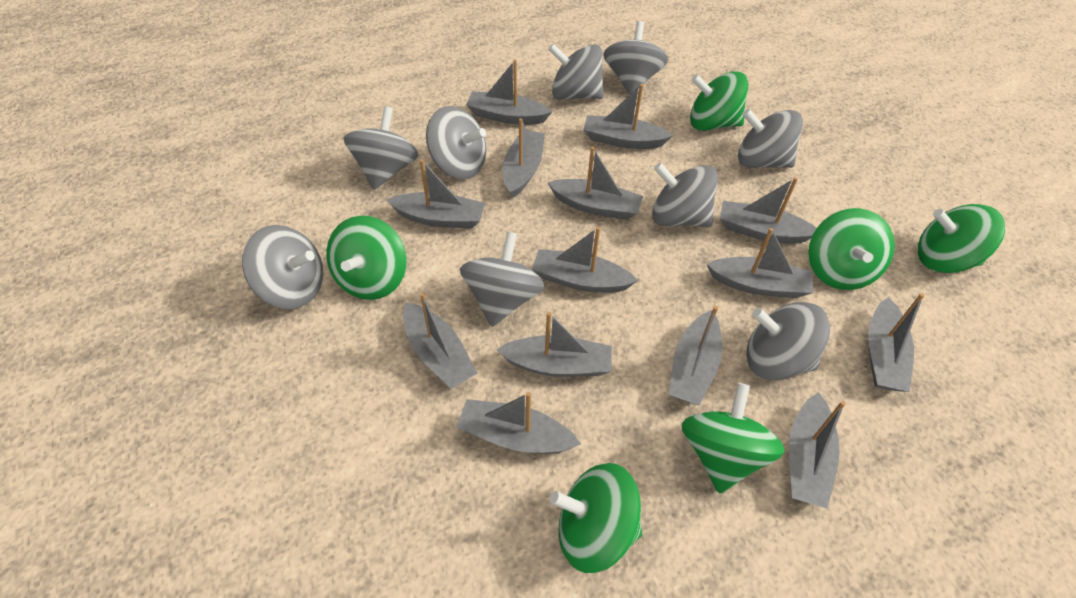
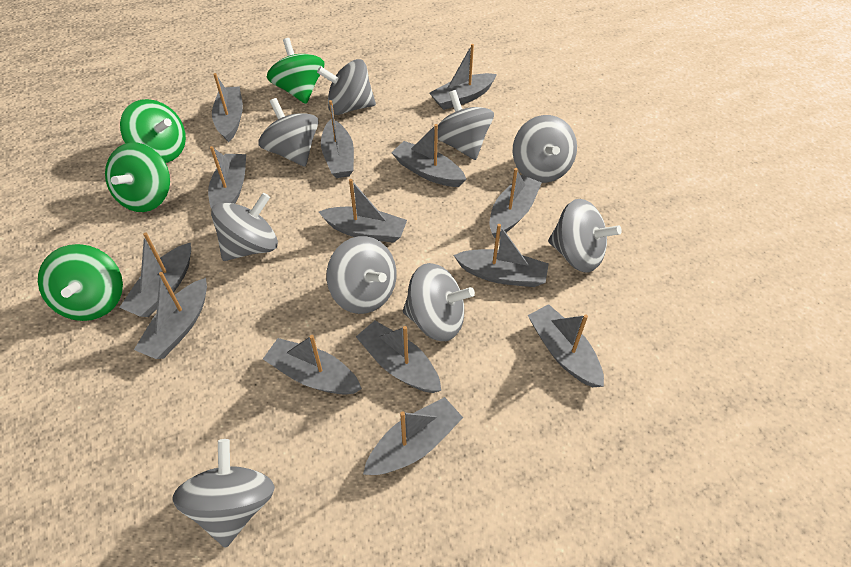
green spinning top: 6 -> 4

